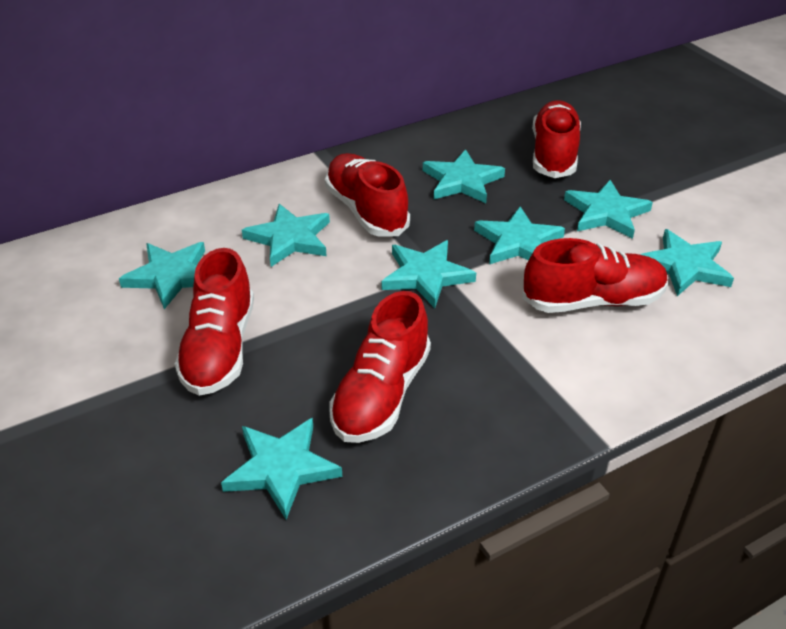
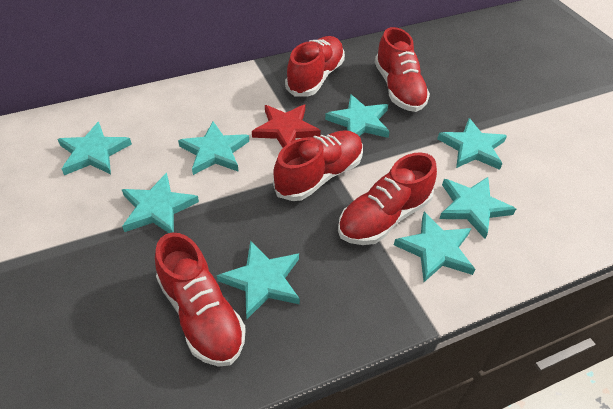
red star: 0 -> 1

